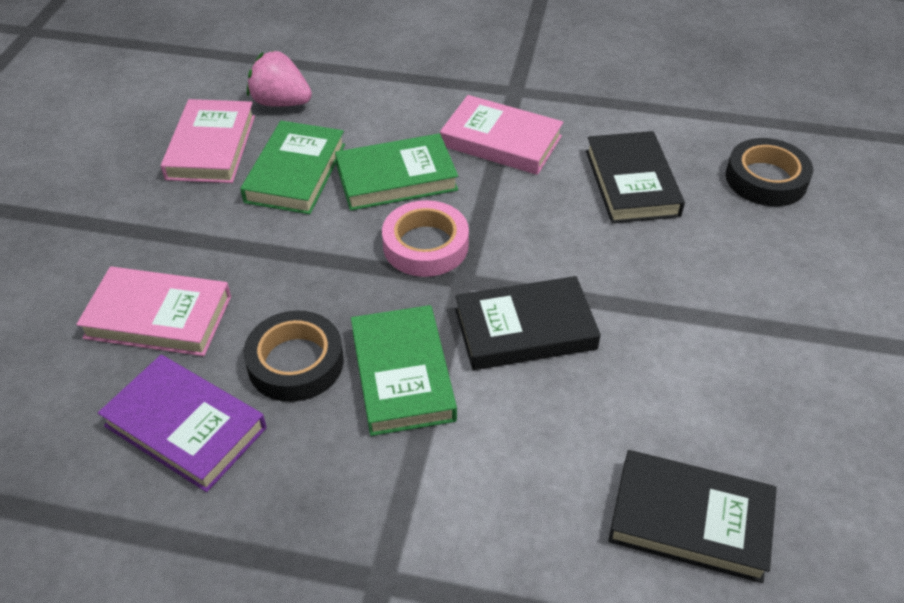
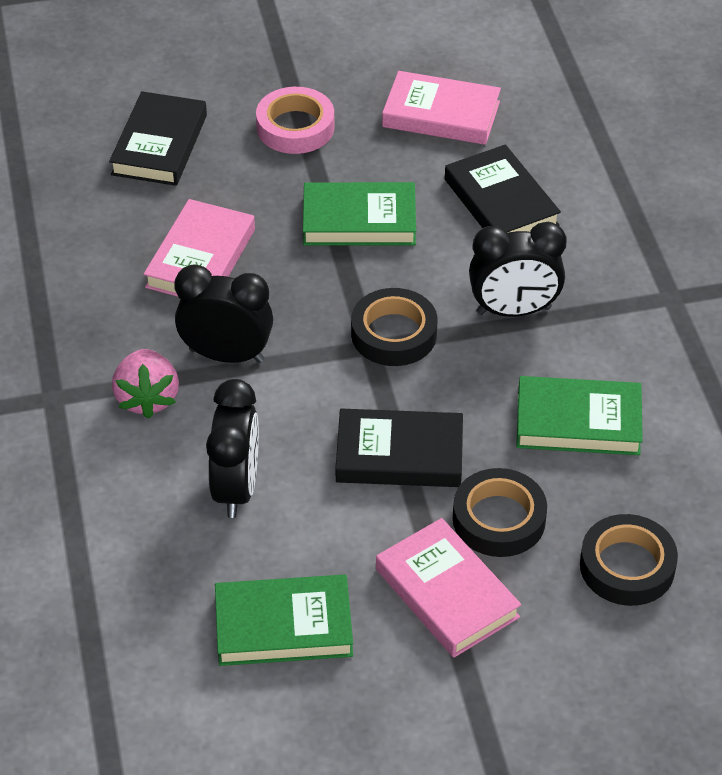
black clock: 0 -> 3
black tape: 2 -> 3
purple book: 1 -> 0

